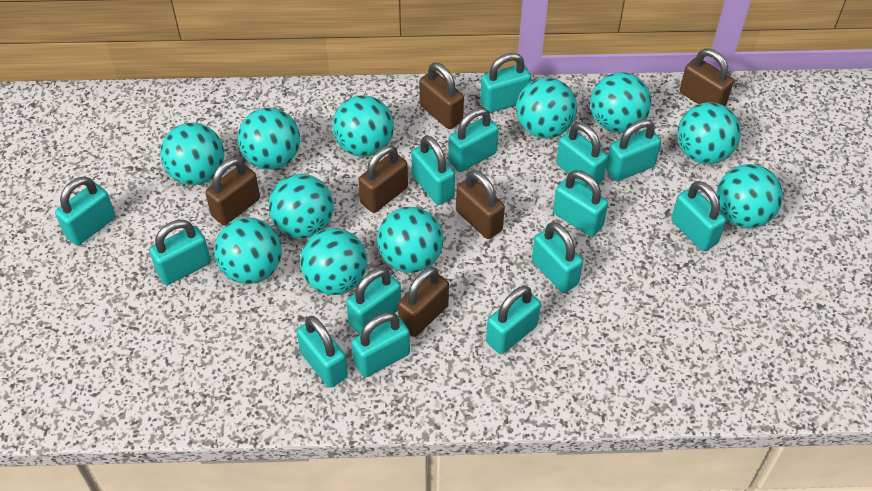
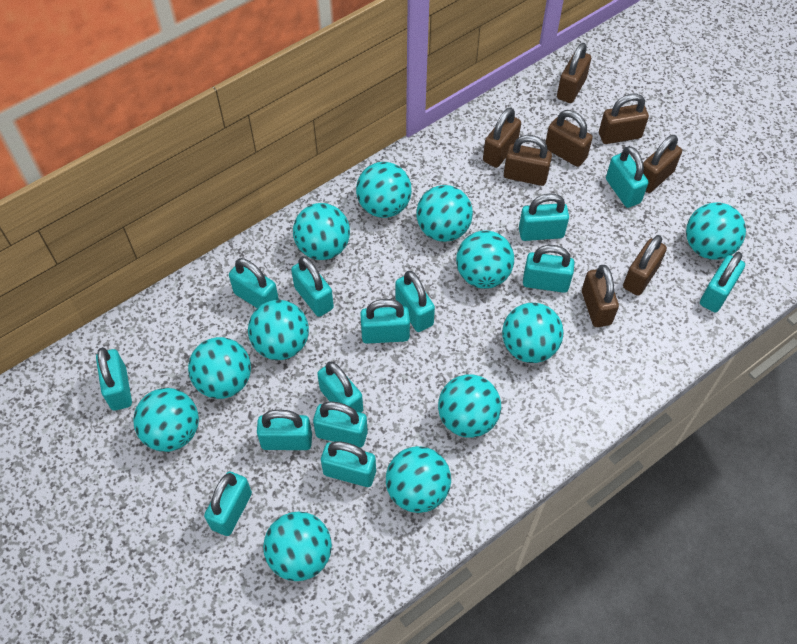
brown padlock: 6 -> 8
turquoise ball: 11 -> 12

